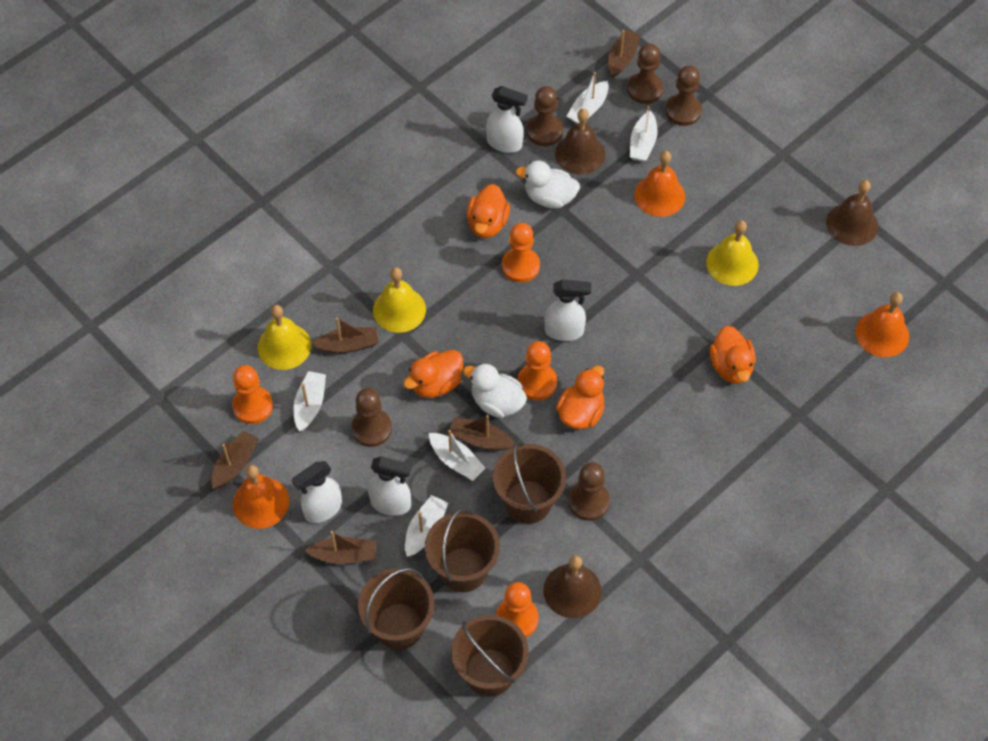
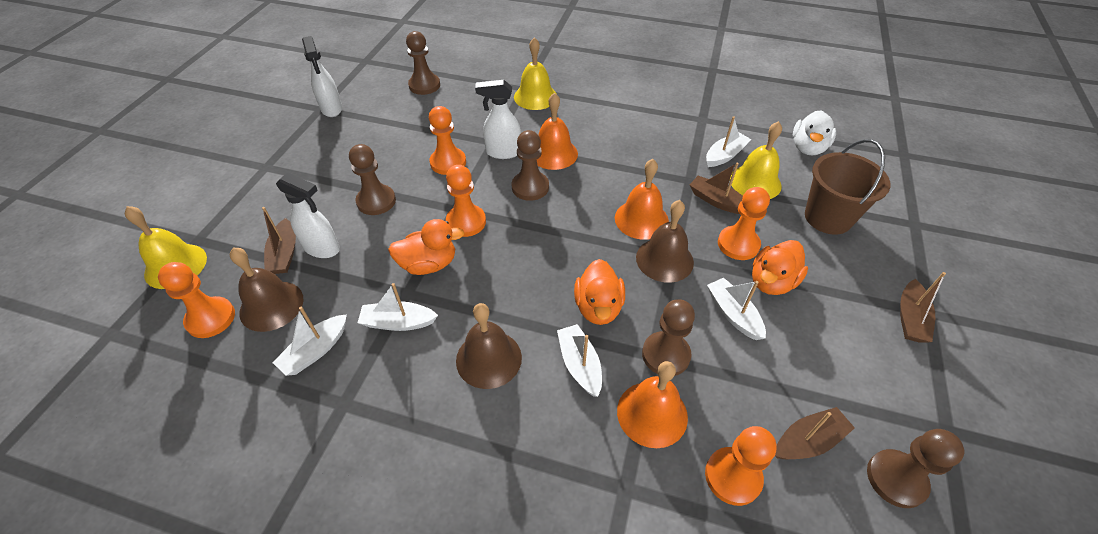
brown boat: 5 -> 4
brown bucket: 4 -> 1
orange duck: 4 -> 3
orange pawn: 4 -> 5
white duck: 2 -> 1
white spray bottle: 4 -> 3

